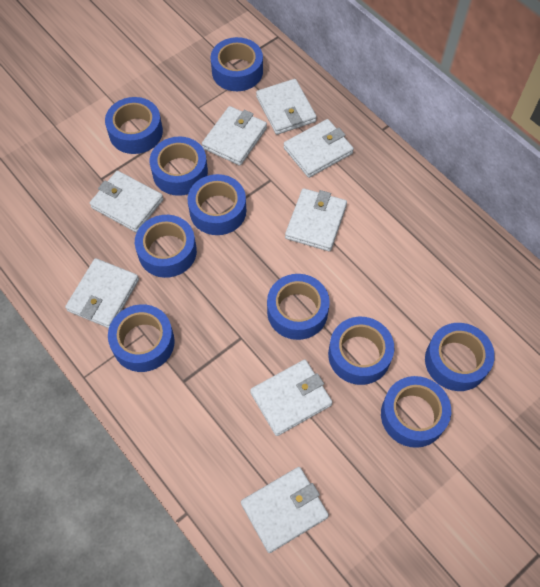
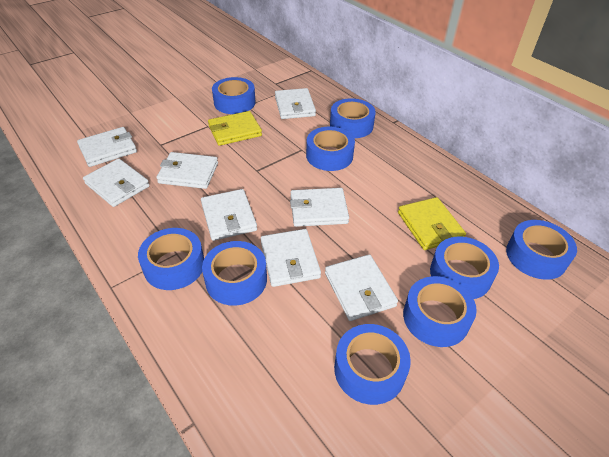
blue tape: 10 -> 9
yellow wallet: 0 -> 2

